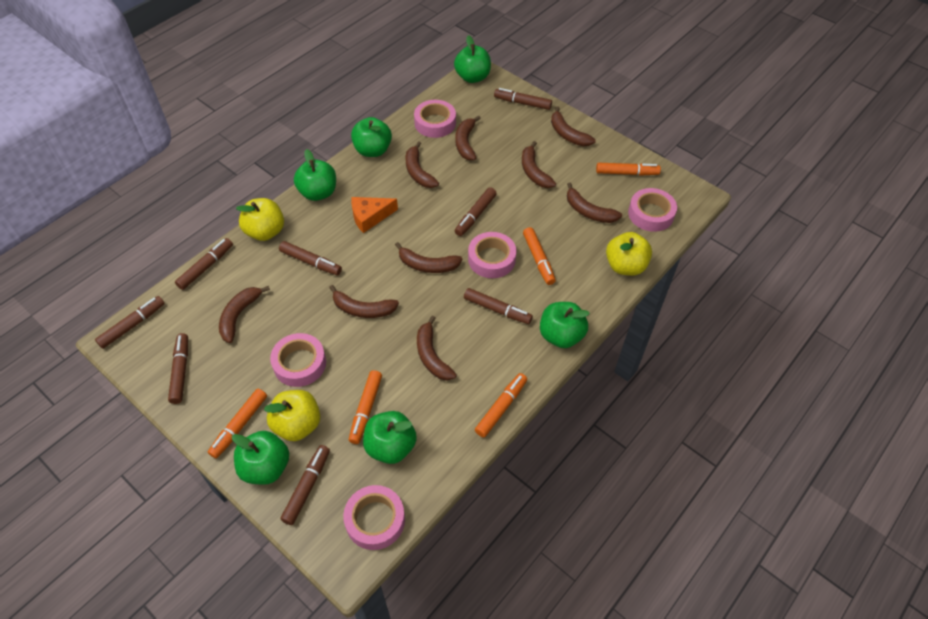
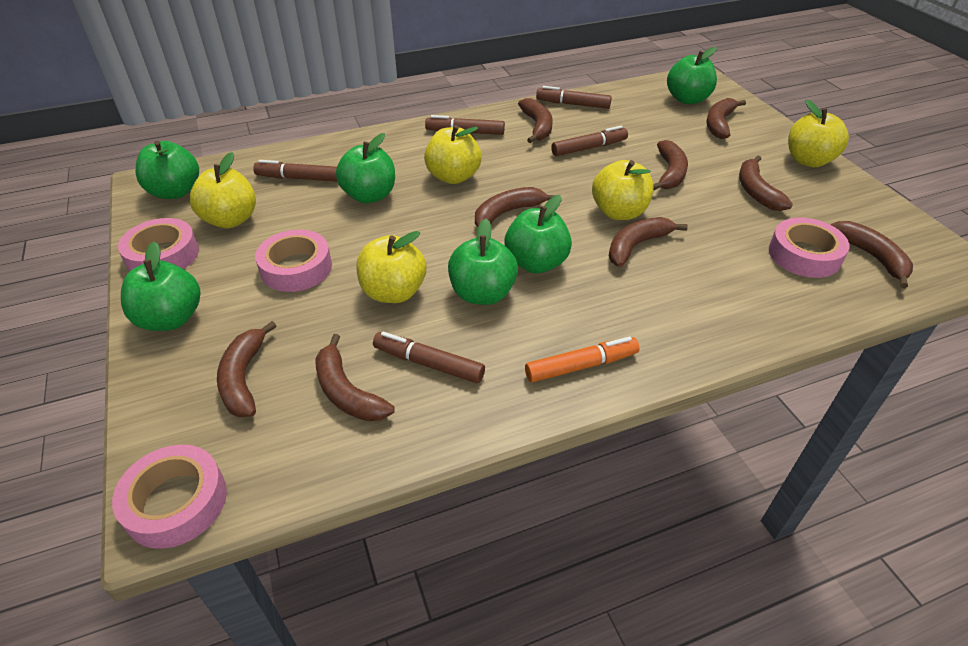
brown marker: 8 -> 5
orange cheese: 1 -> 0
orange marker: 5 -> 1
pink tape: 5 -> 4
yellow apple: 3 -> 5

